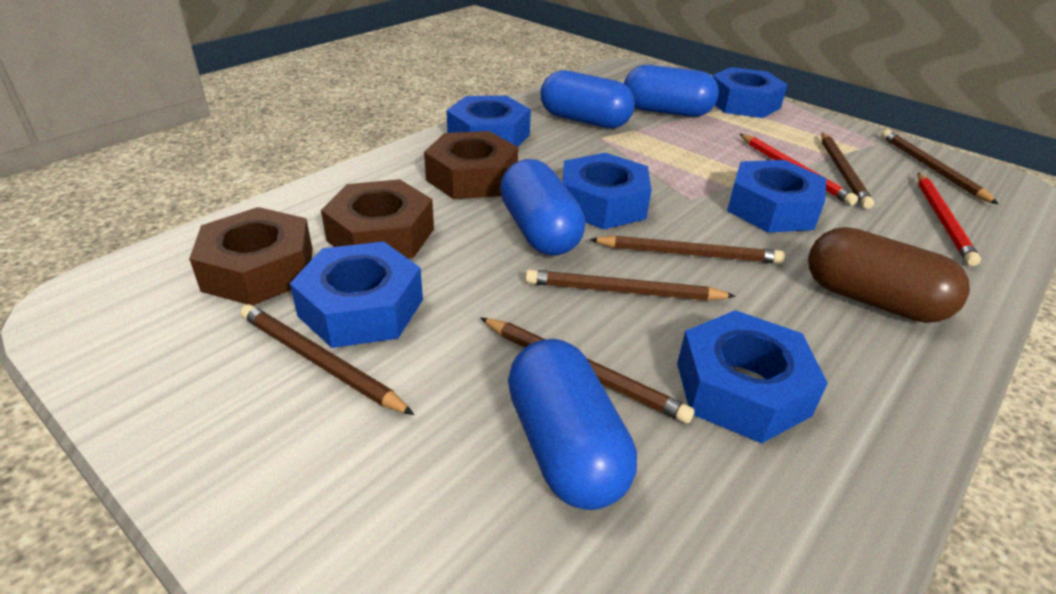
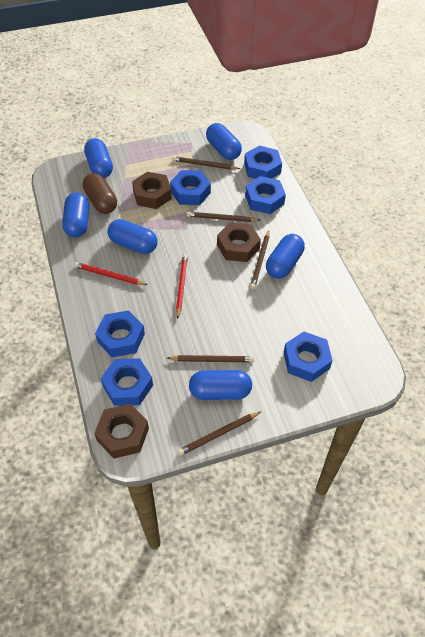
blue capsule: 4 -> 6
brown pencil: 6 -> 5

